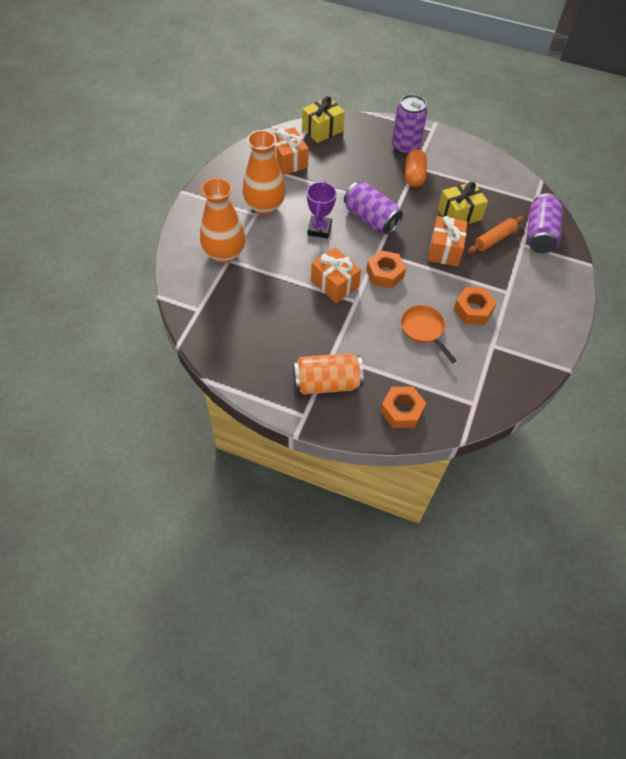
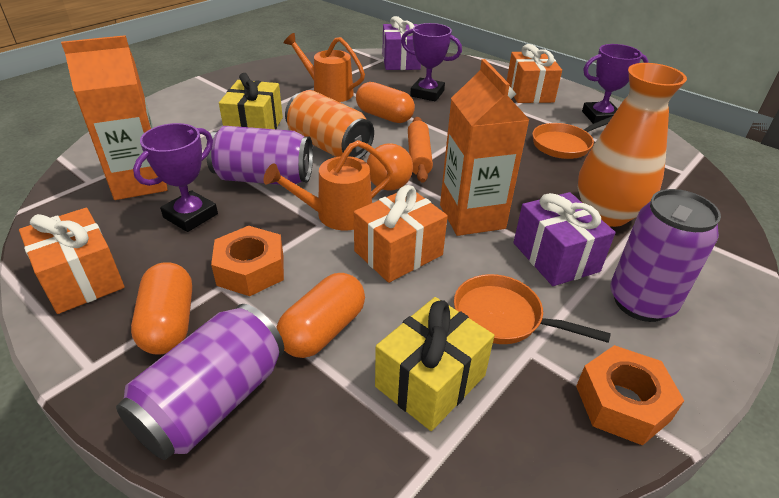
orange capsule: 1 -> 3
orange carton: 0 -> 2
orange light bulb: 0 -> 1
orange nut: 3 -> 2
orange pan: 1 -> 2
orange vase: 2 -> 1
orange watering can: 0 -> 2
purple gift: 0 -> 2
purple trophy: 1 -> 3

